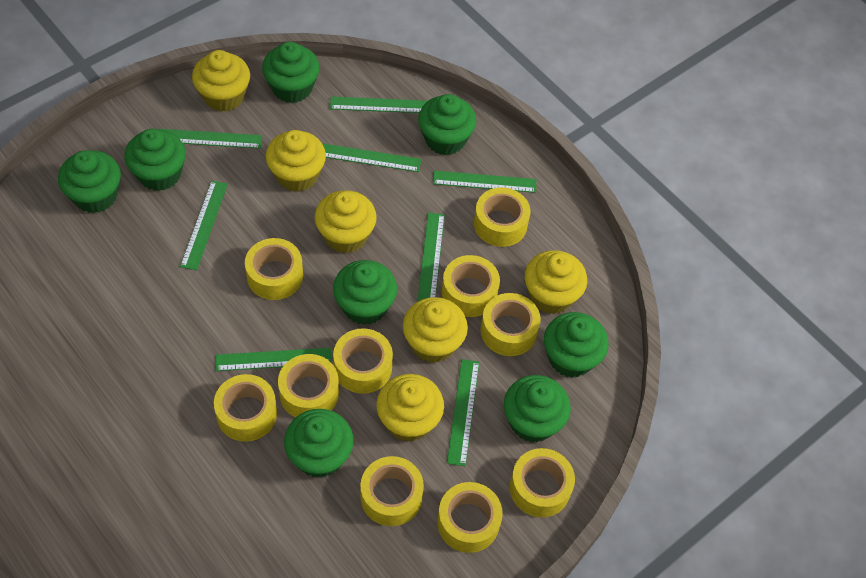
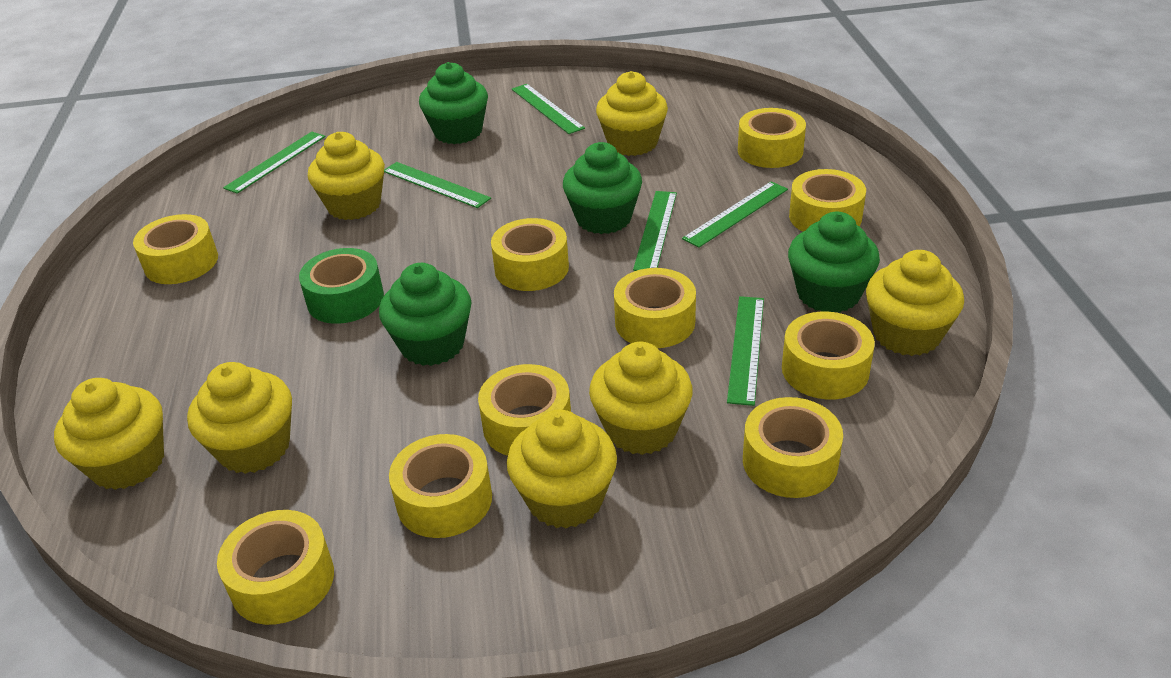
green cupcake: 8 -> 4
green ruler: 8 -> 6
green tape: 0 -> 1
yellow cupcake: 6 -> 7

